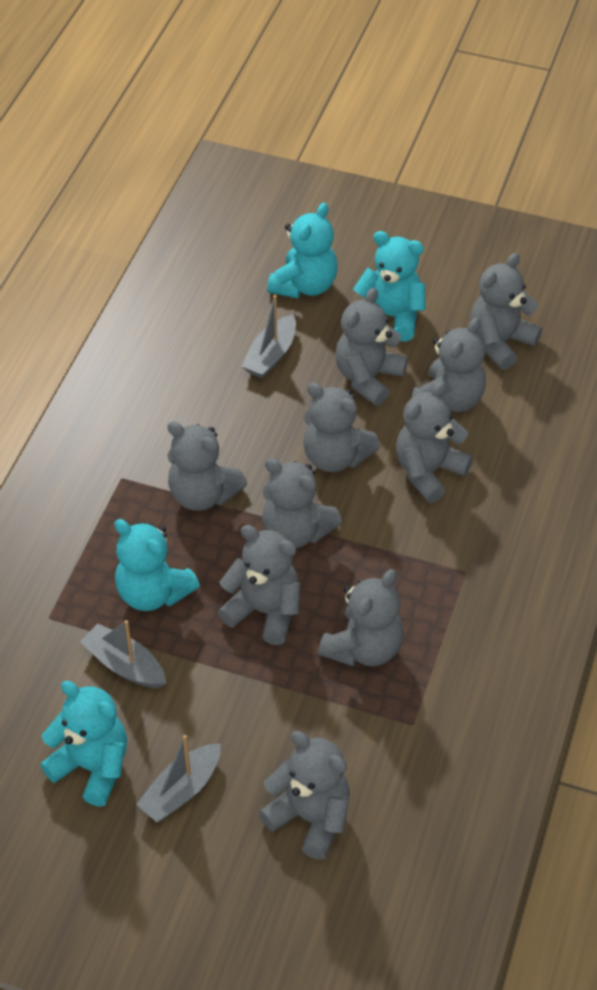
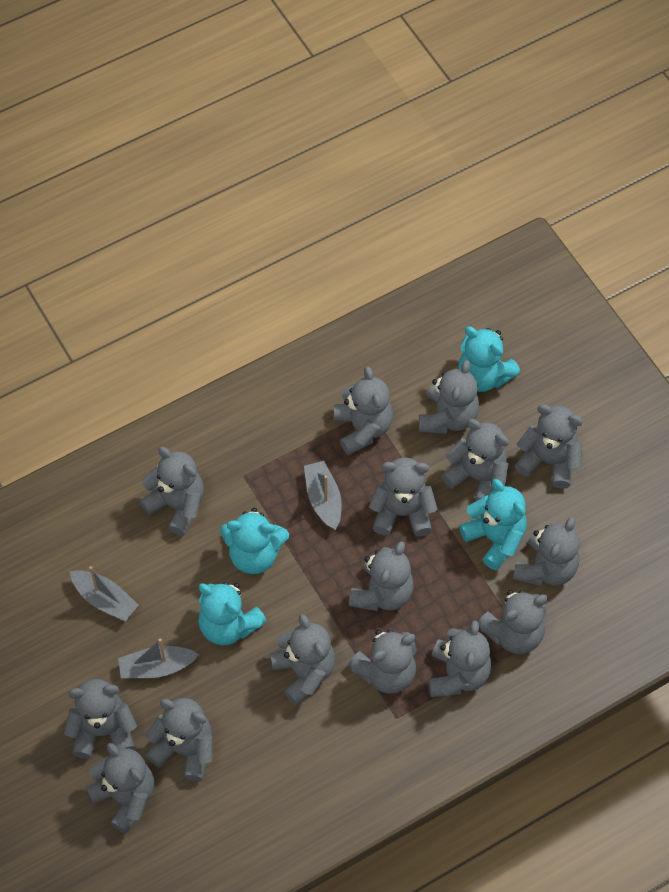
grey teddy bear: 10 -> 15

